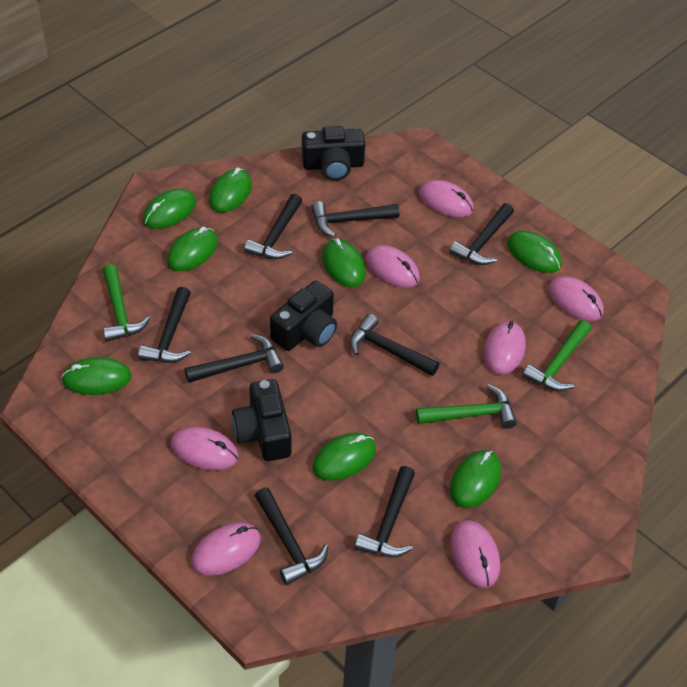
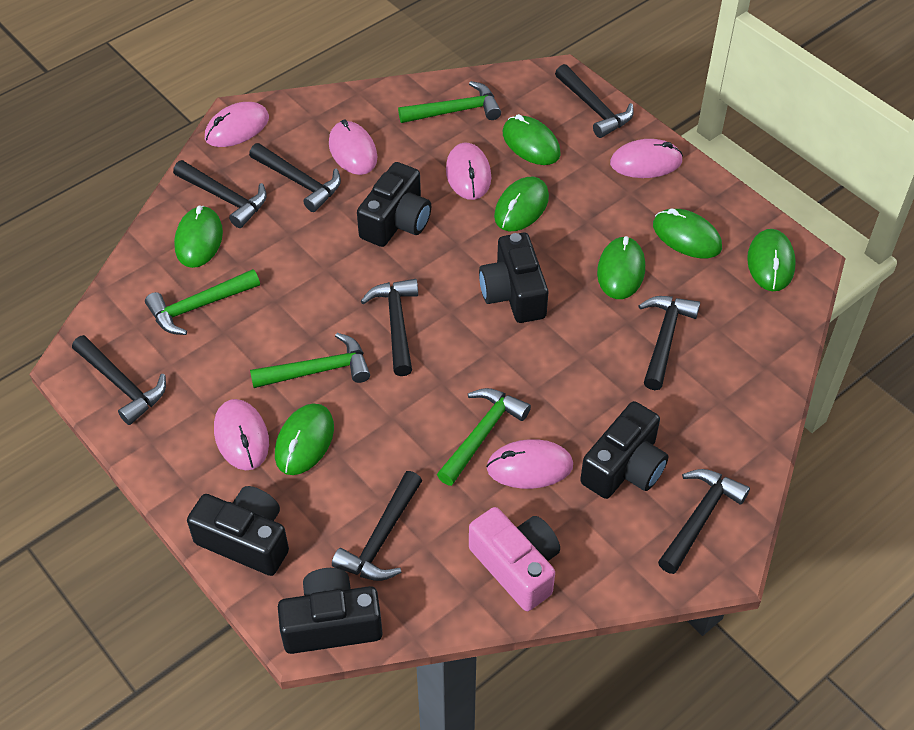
black camera: 3 -> 5
green hammer: 3 -> 4
green mouse: 8 -> 7
pink camera: 0 -> 1
pink mouse: 7 -> 6

